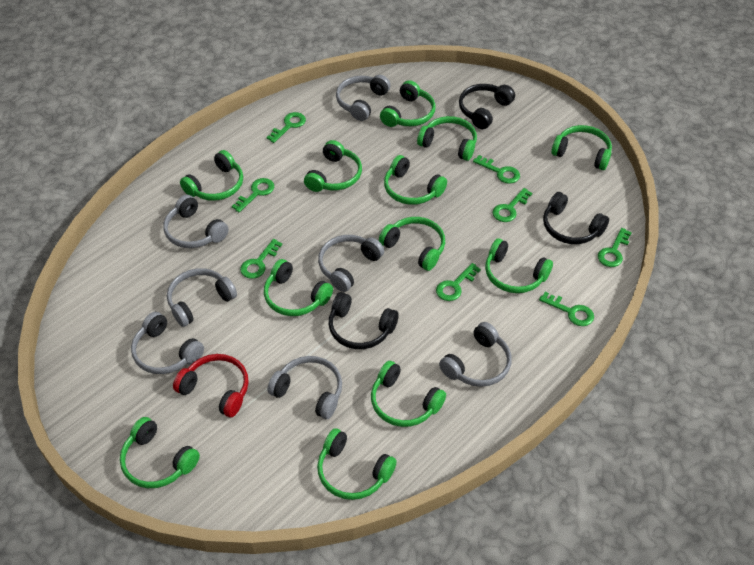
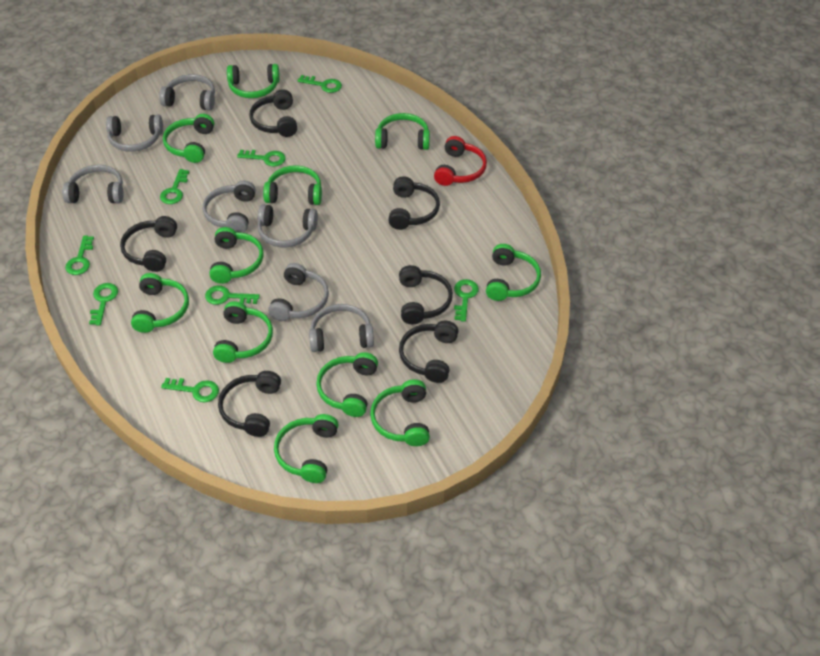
black headphones: 3 -> 6
green headphones: 12 -> 11

